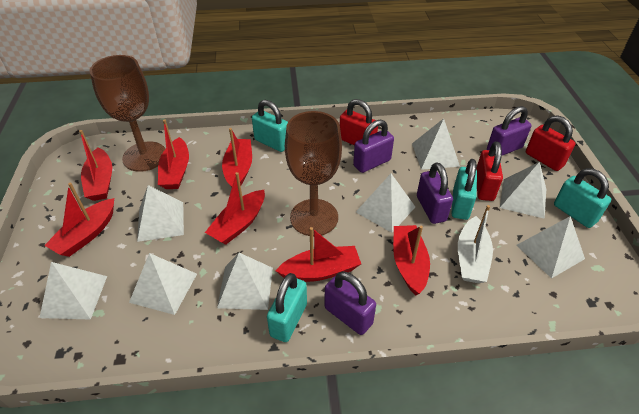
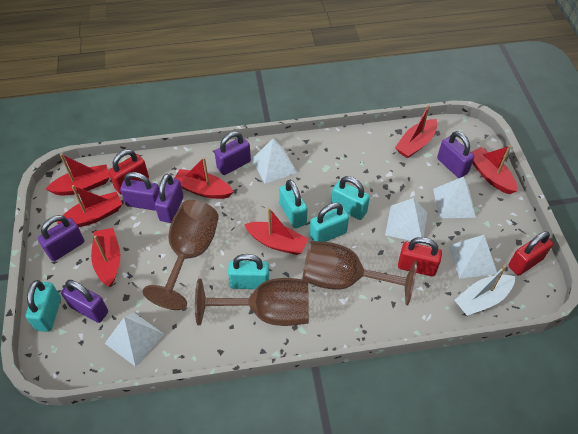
brown goblet: 2 -> 3
purple padlock: 4 -> 6
turquoise padlock: 4 -> 5
white pyramid: 8 -> 5

